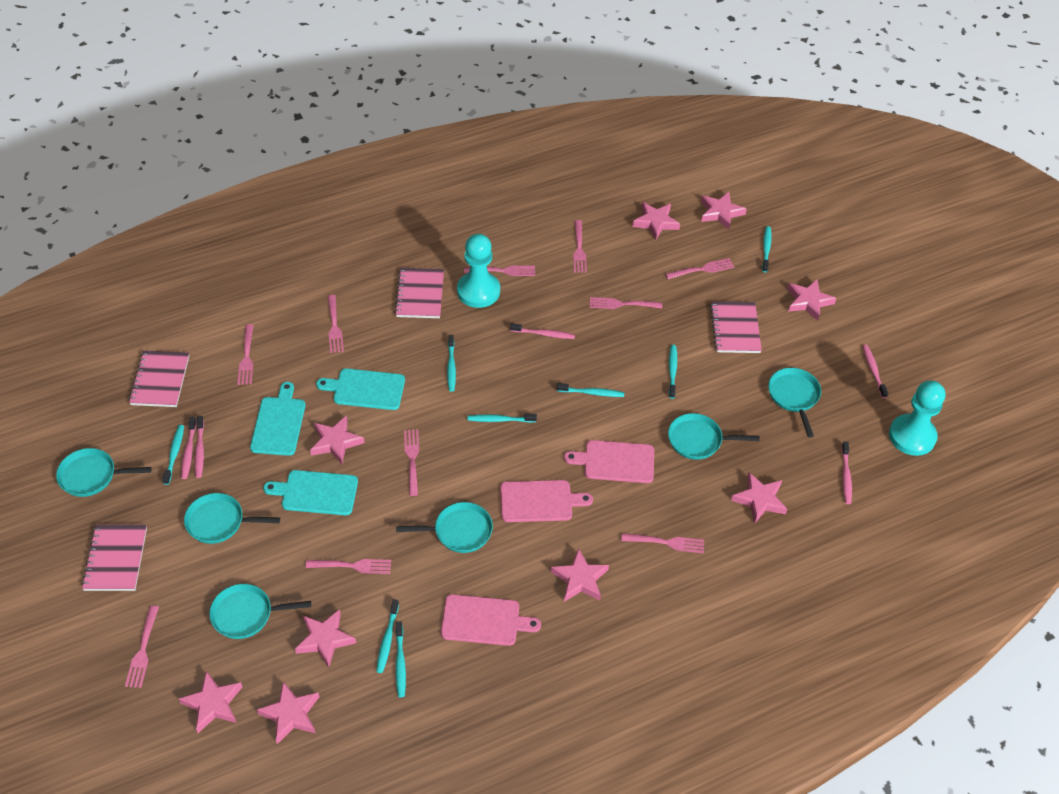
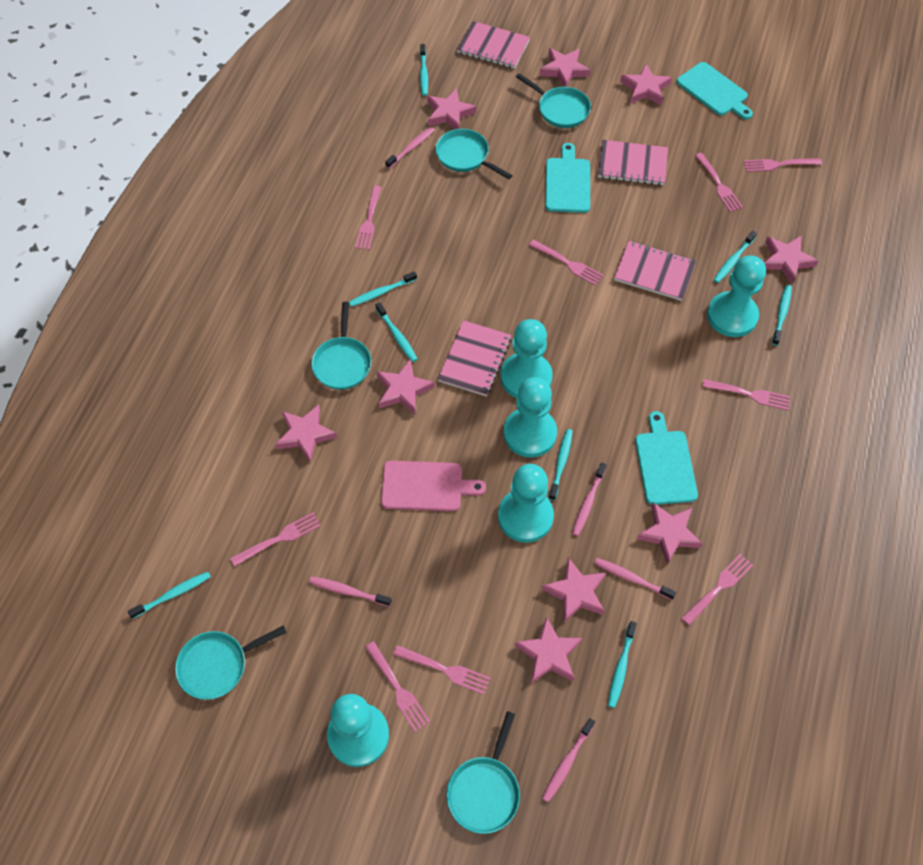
pink cutting board: 3 -> 1
pink fork: 10 -> 9
turquoise pan: 6 -> 5
turquoise pawn: 2 -> 5

